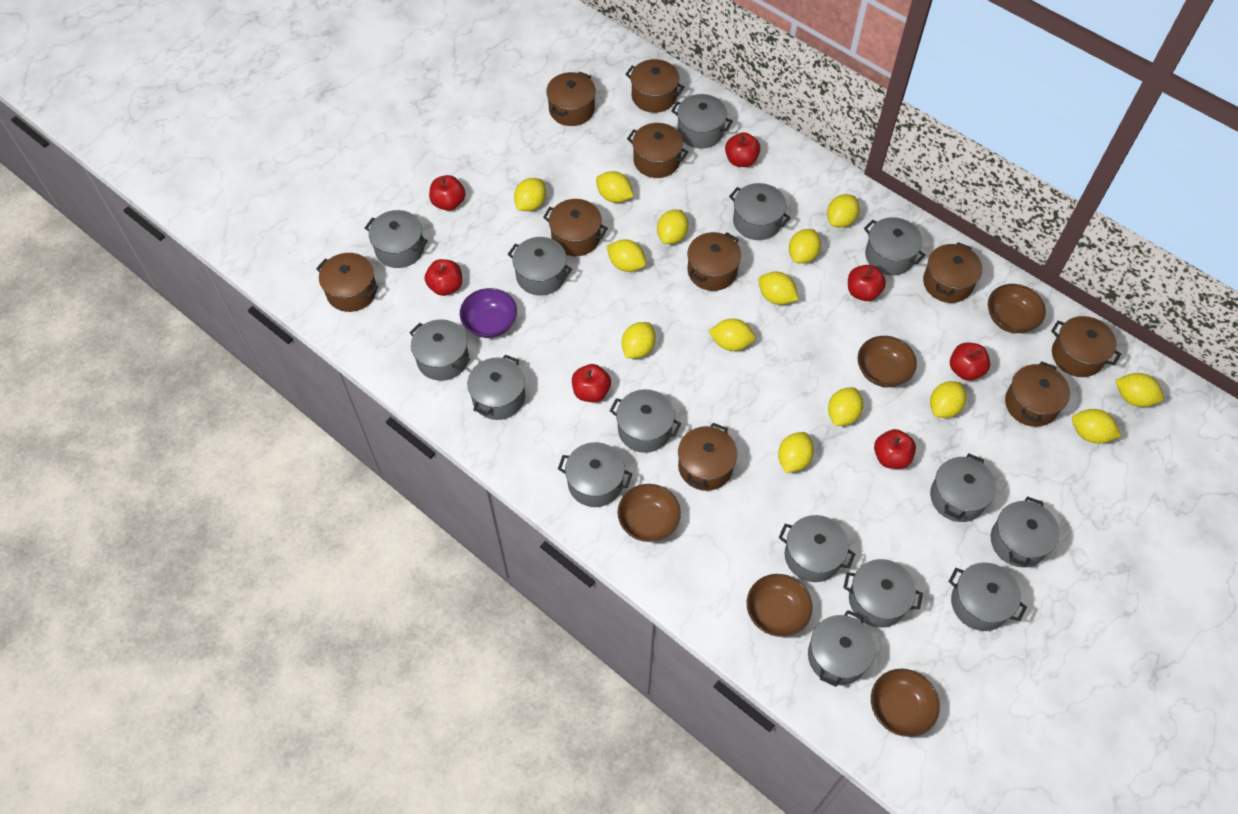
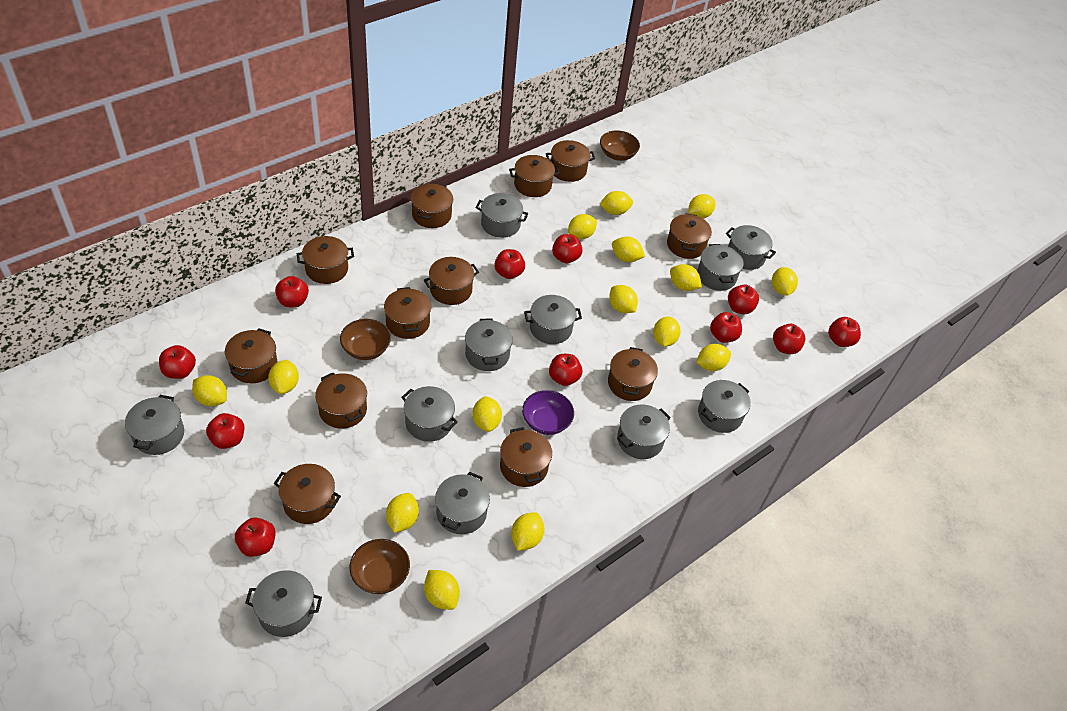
brown bowl: 5 -> 3
brown pot: 10 -> 12
grey pot: 15 -> 11
red apple: 7 -> 11
yellow lemon: 14 -> 15

